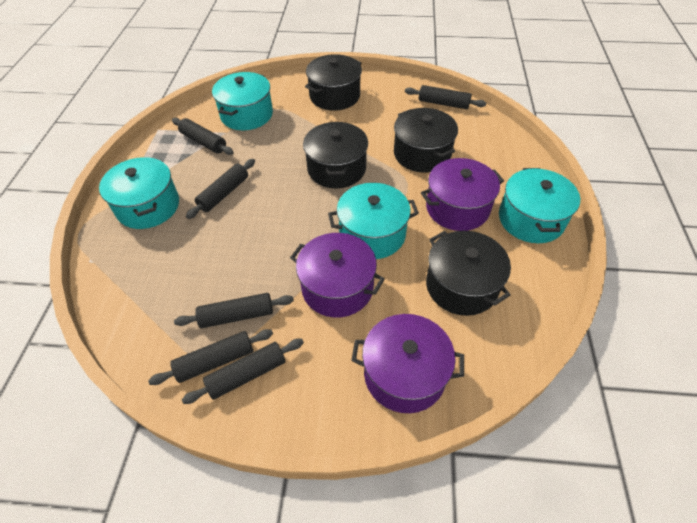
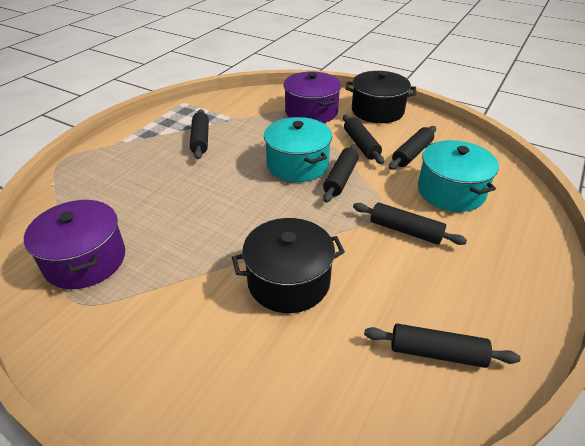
black pot: 4 -> 2
purple pot: 3 -> 2
turquoise pot: 4 -> 2

